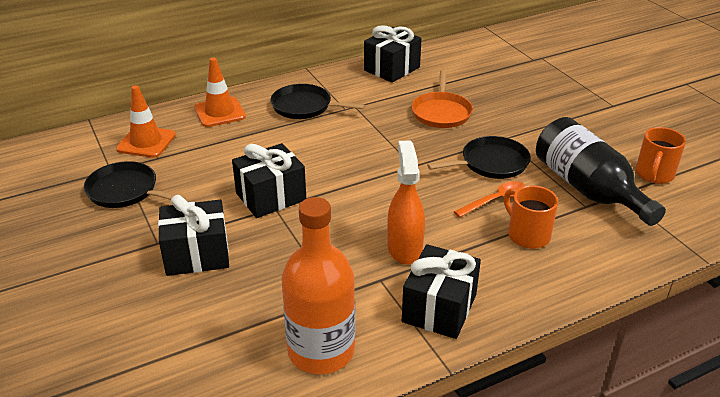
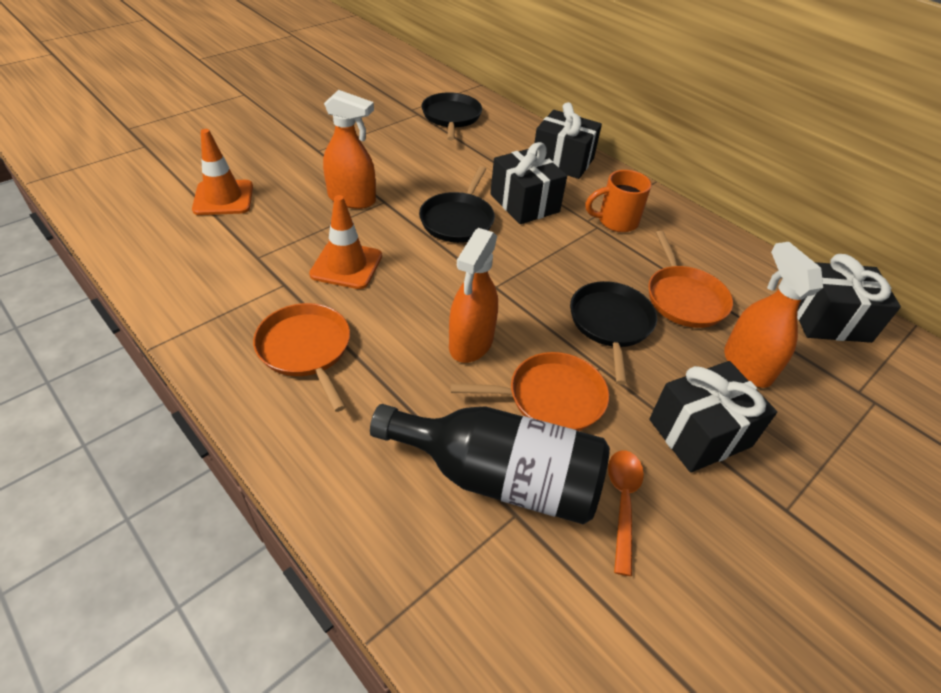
orange bottle: 1 -> 0
orange mug: 2 -> 1
orange pan: 1 -> 3
orange spray bottle: 1 -> 3

